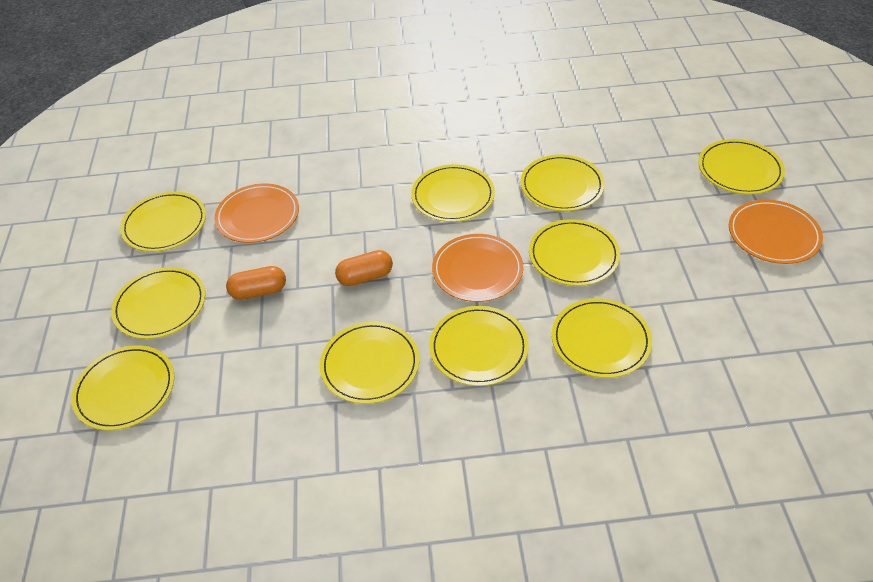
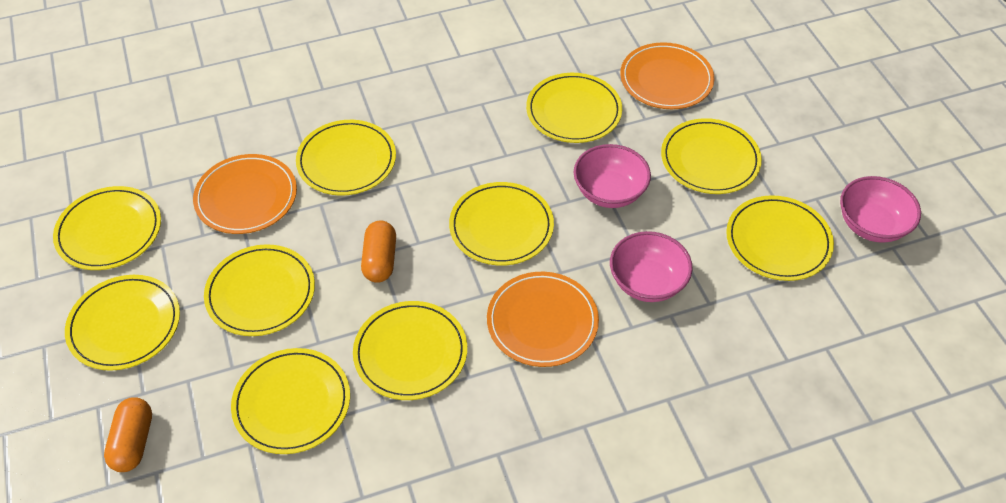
pink bowl: 0 -> 3

